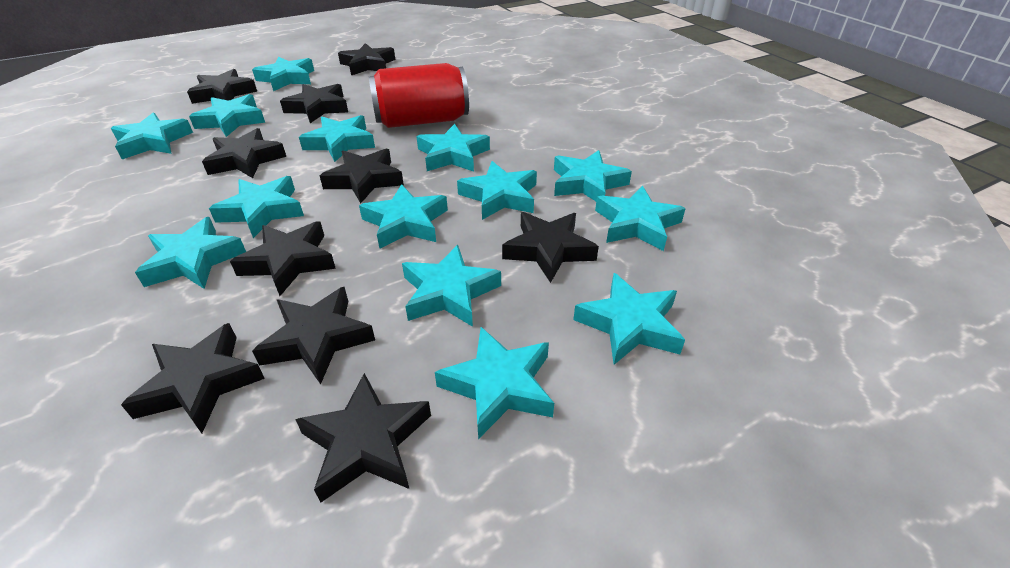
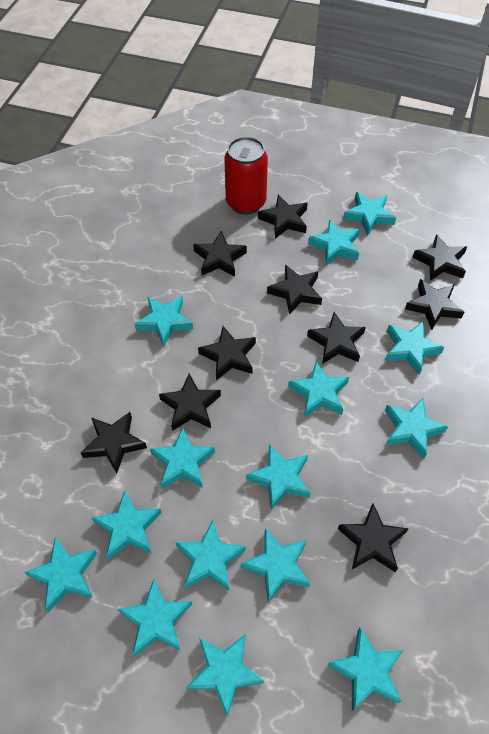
turquoise star: 14 -> 15

